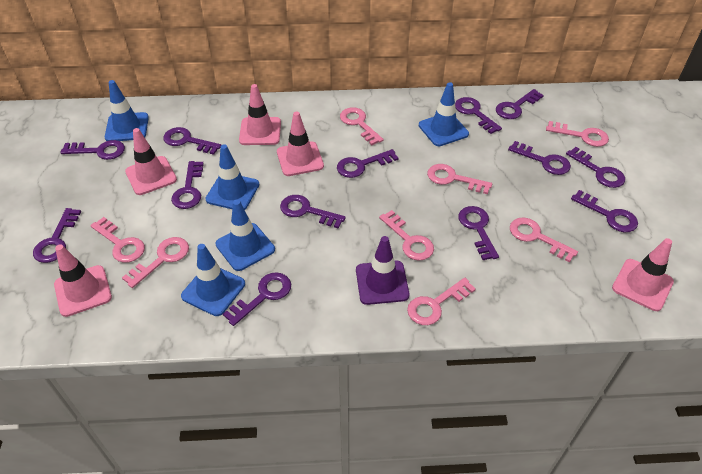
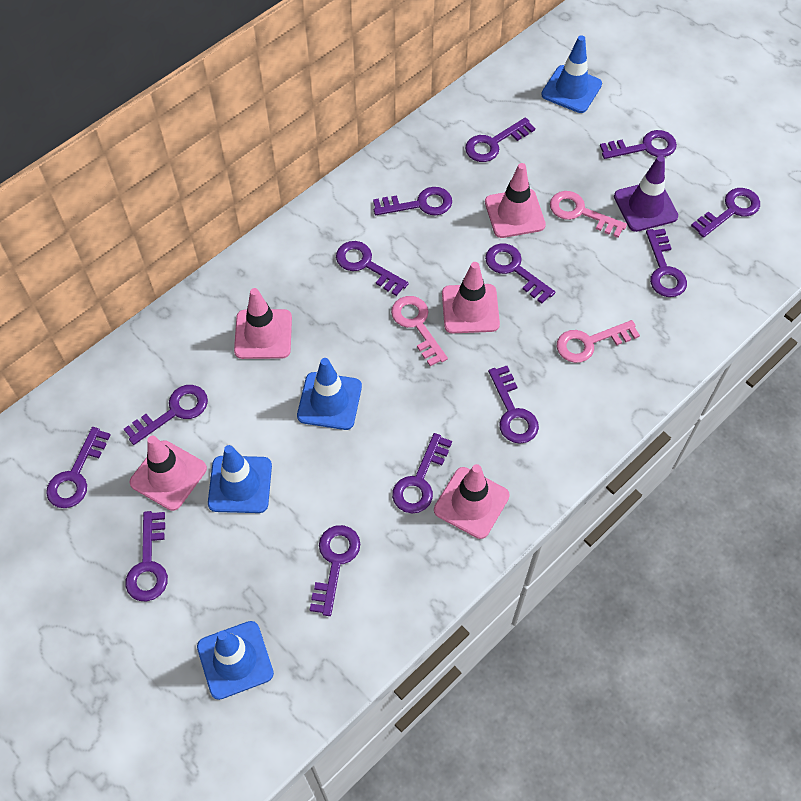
blue traffic cone: 5 -> 4
pink key: 8 -> 3

